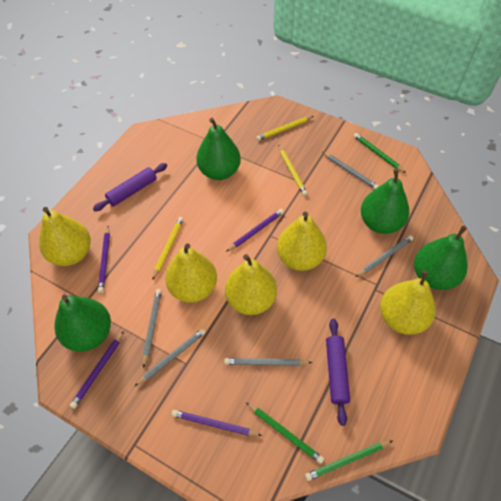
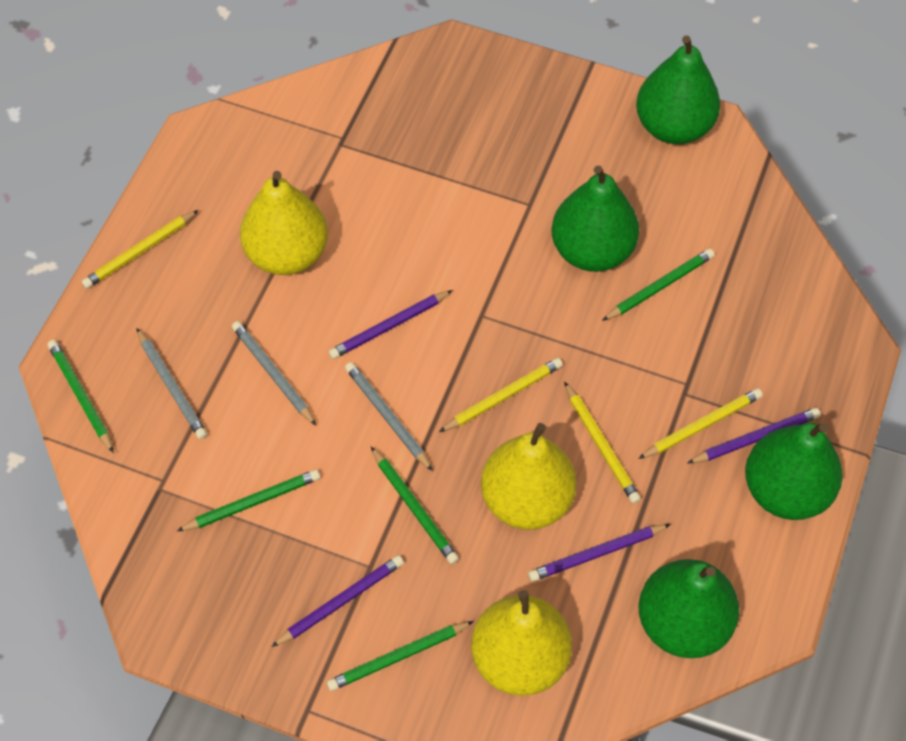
green pencil: 3 -> 5
grey pencil: 5 -> 3
purple rolling pin: 2 -> 0
yellow pear: 5 -> 3
yellow pencil: 3 -> 4

